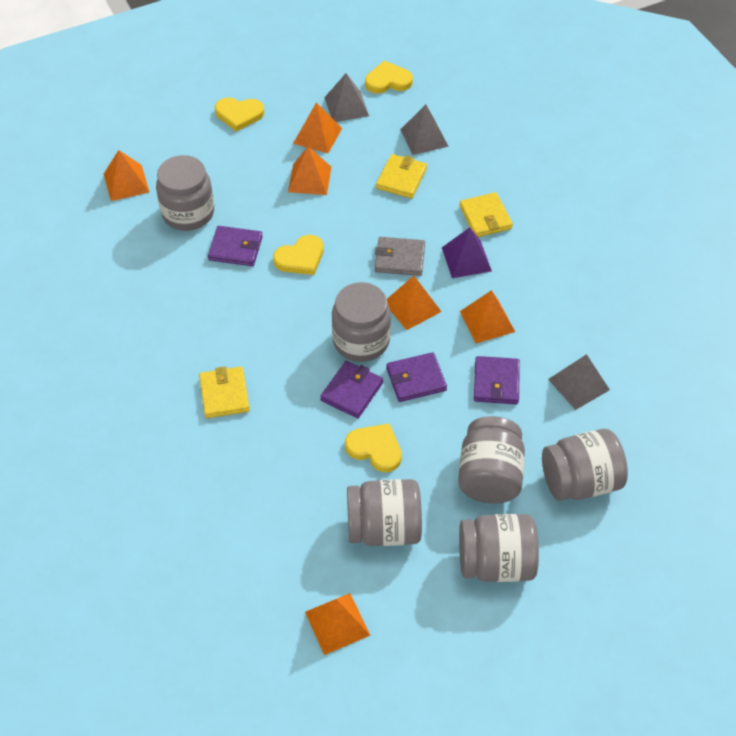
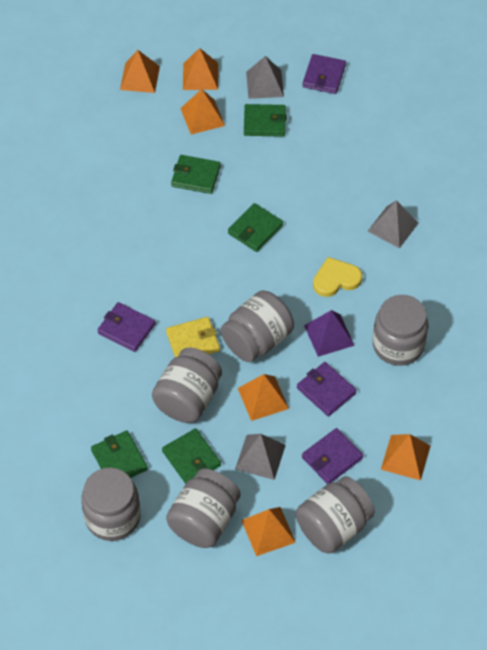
green wallet: 0 -> 5
grey wallet: 1 -> 0
yellow heart: 4 -> 1
yellow wallet: 3 -> 1

